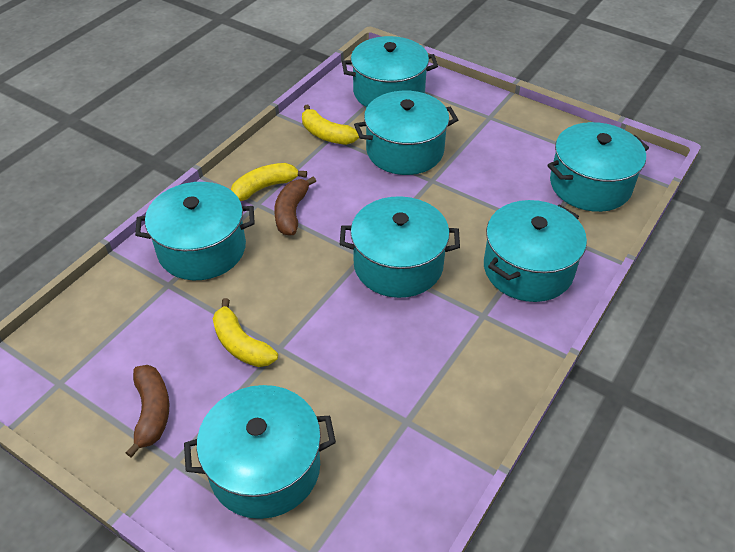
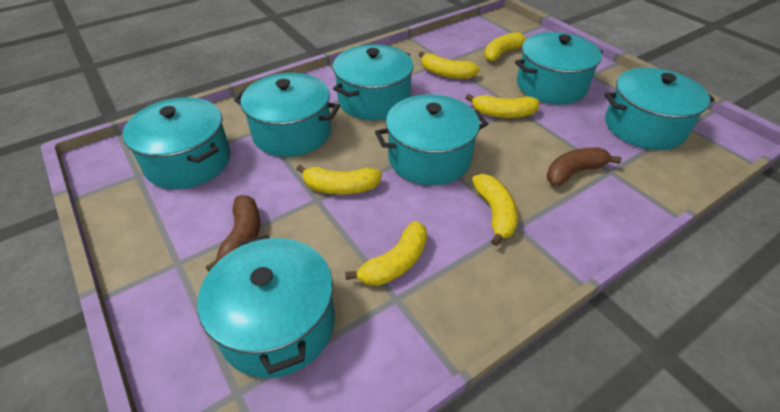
yellow banana: 3 -> 6

